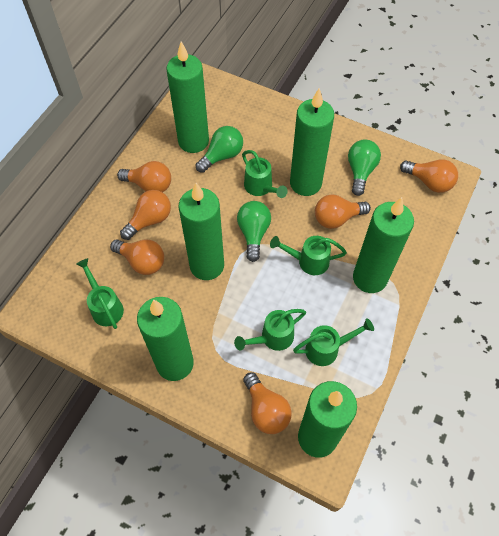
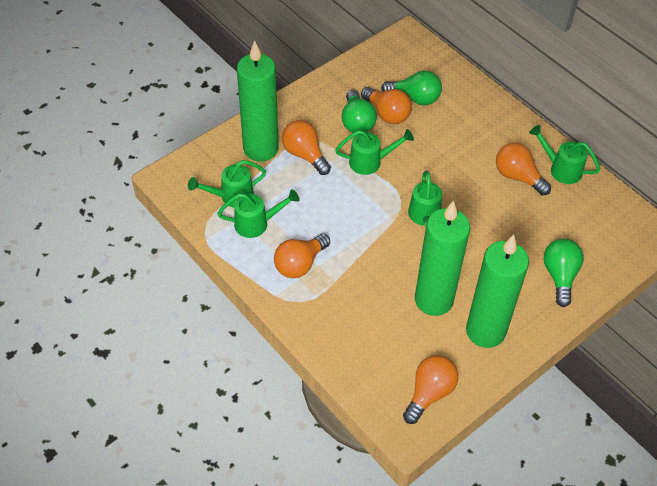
green candle: 6 -> 3
orange light bulb: 6 -> 5

